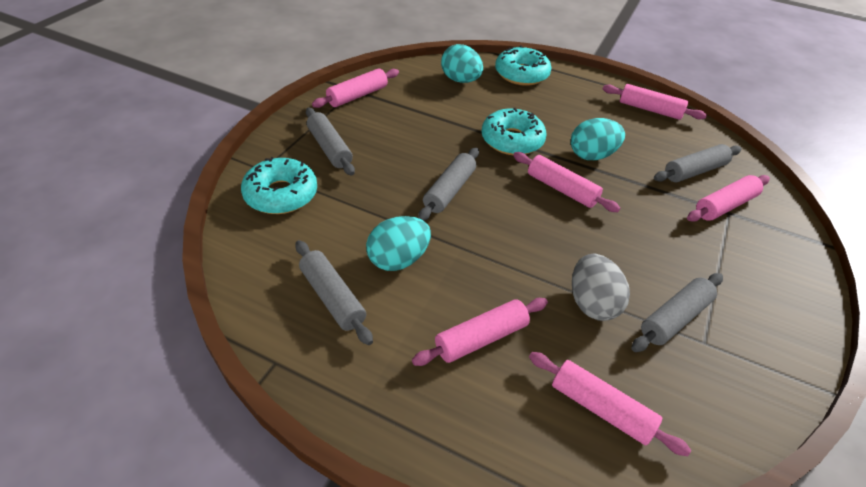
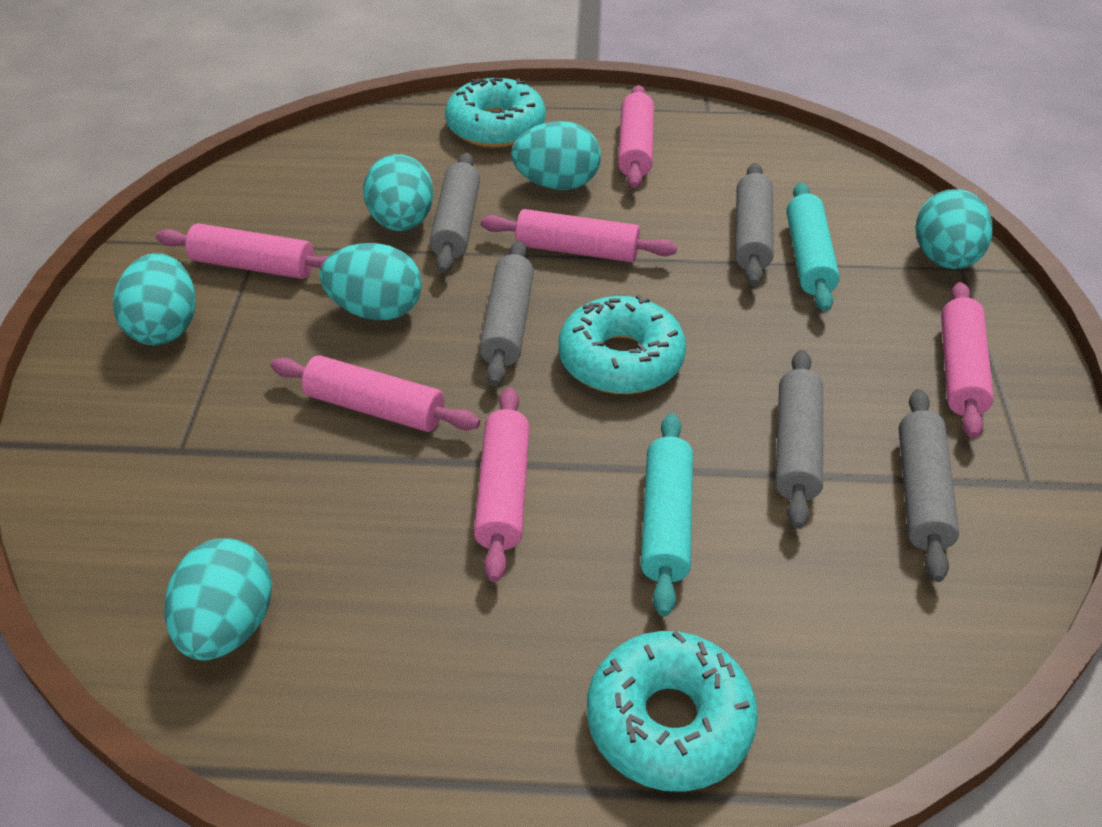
grey egg: 1 -> 0
turquoise egg: 3 -> 6
turquoise rolling pin: 0 -> 2

